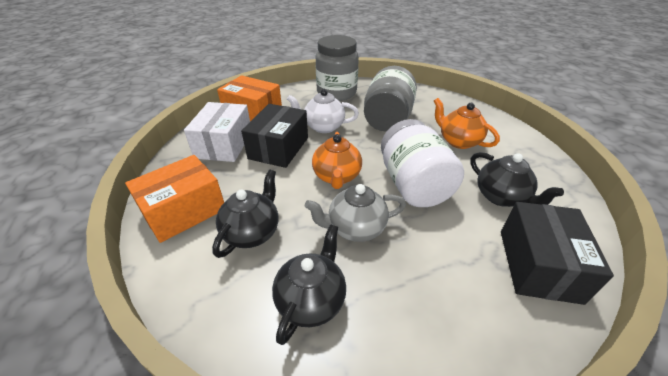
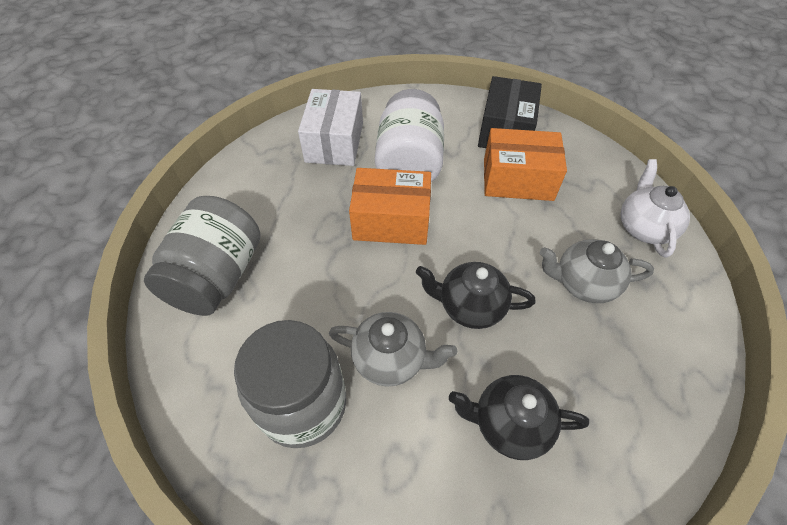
black box: 2 -> 1
black teapot: 3 -> 2
grey teapot: 1 -> 2
orange teapot: 2 -> 0

